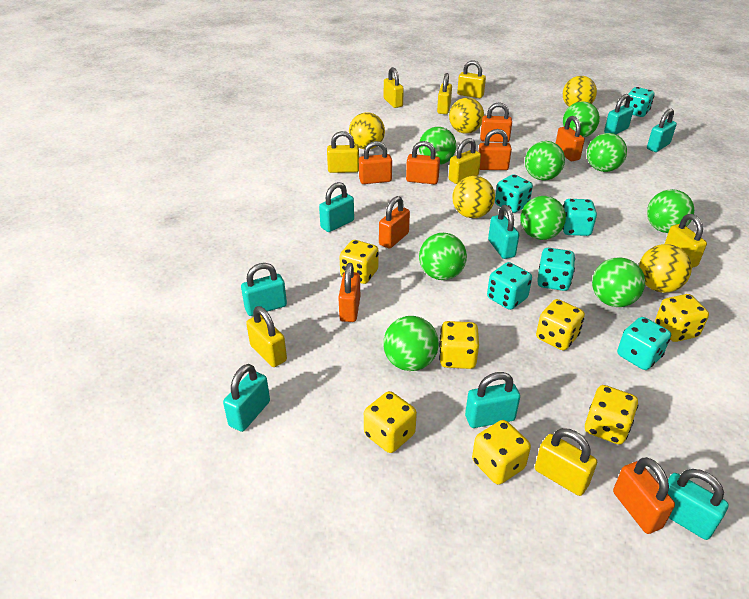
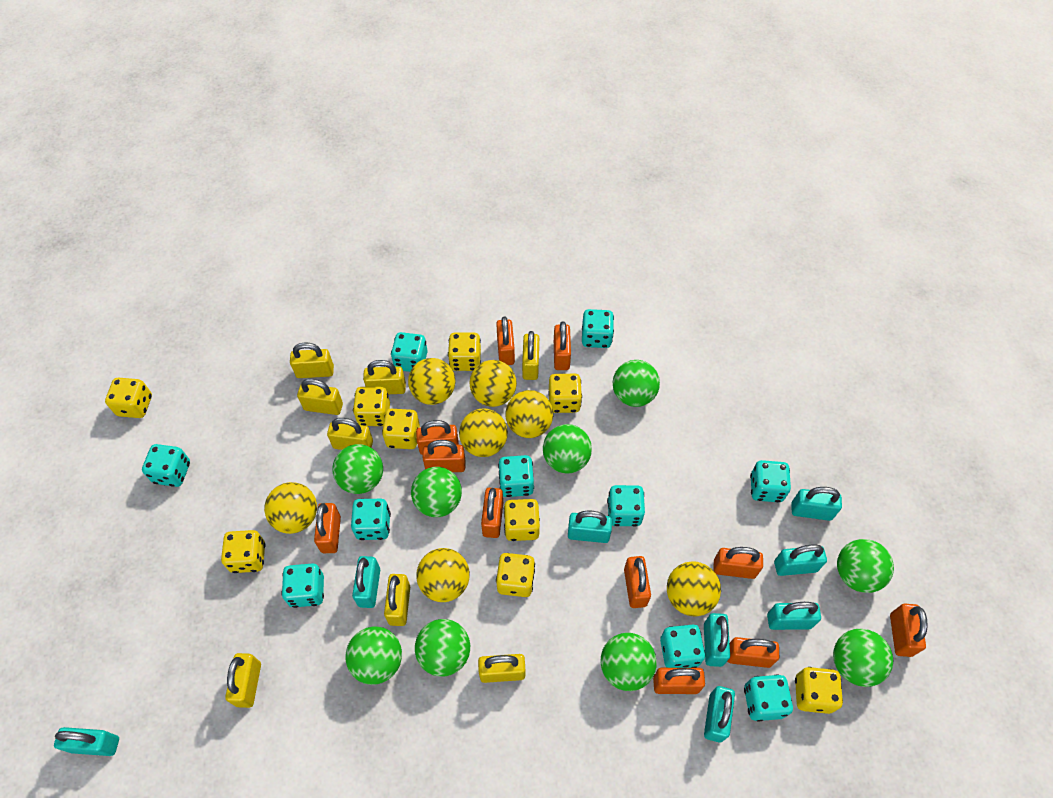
orange padlock: 8 -> 11
turquoise dice: 6 -> 10
yellow ball: 5 -> 7
yellow dice: 7 -> 9

